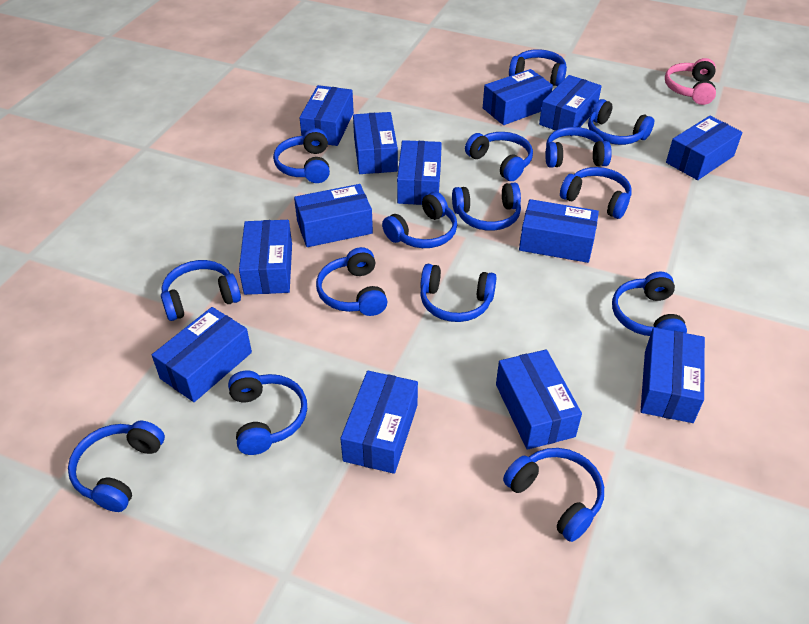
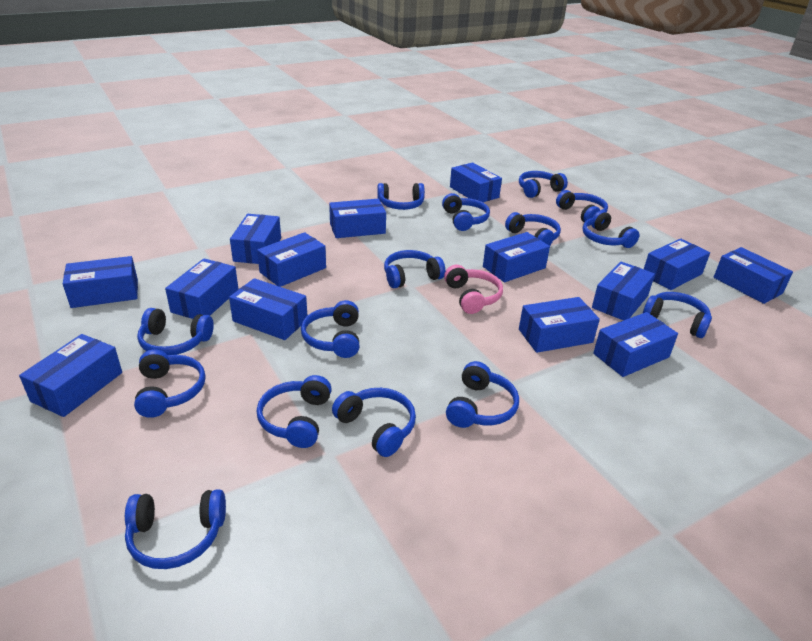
blue box: 13 -> 14

